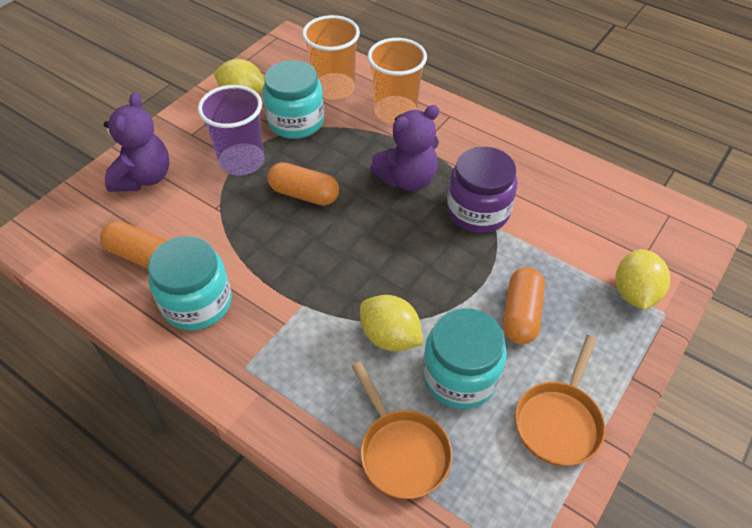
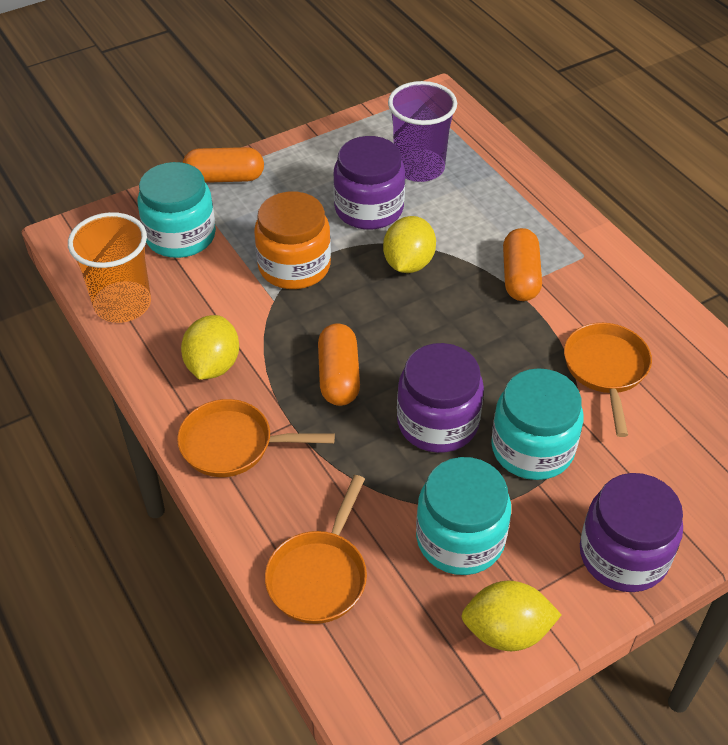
orange cup: 2 -> 1
orange jar: 0 -> 1
orange pan: 2 -> 3
purple jar: 1 -> 3
purple teddy bear: 2 -> 0

